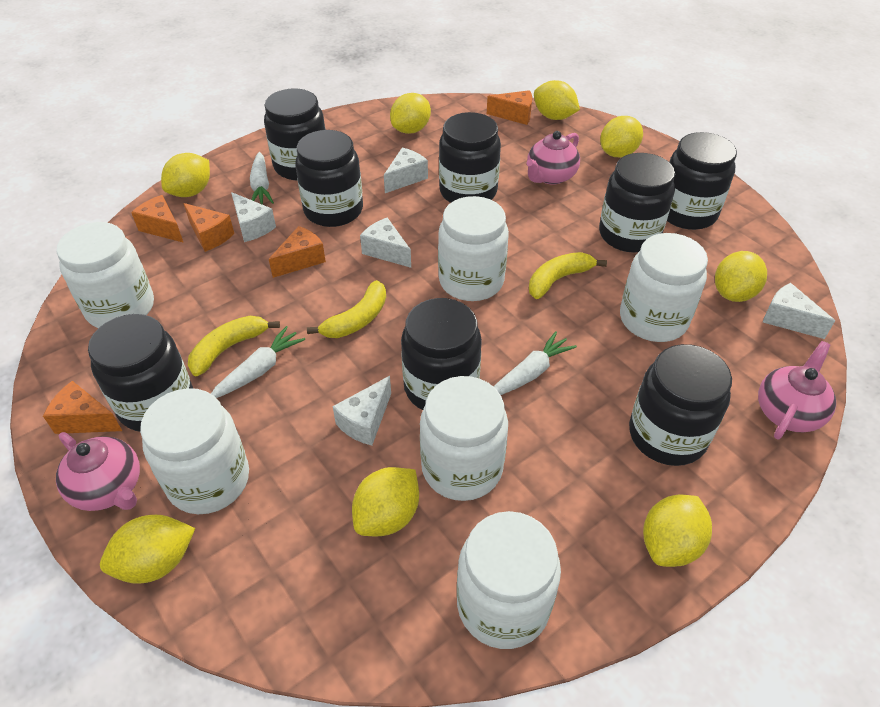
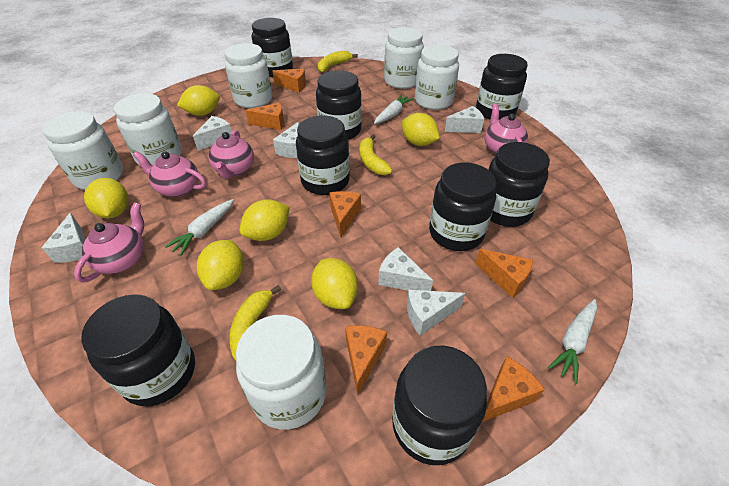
orange cheese: 5 -> 6
pink teapot: 3 -> 4
white cheese: 5 -> 6
yellow lemon: 8 -> 6

